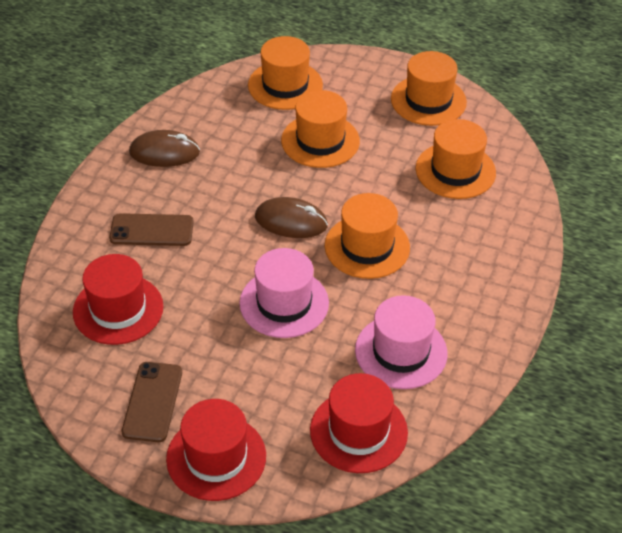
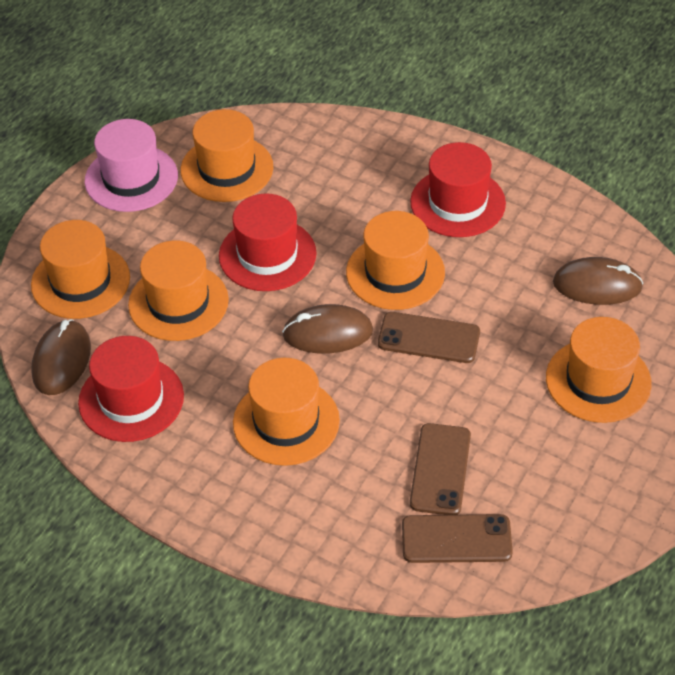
brown mouse: 2 -> 3
brown phone: 2 -> 3
orange hat: 5 -> 6
pink hat: 2 -> 1

